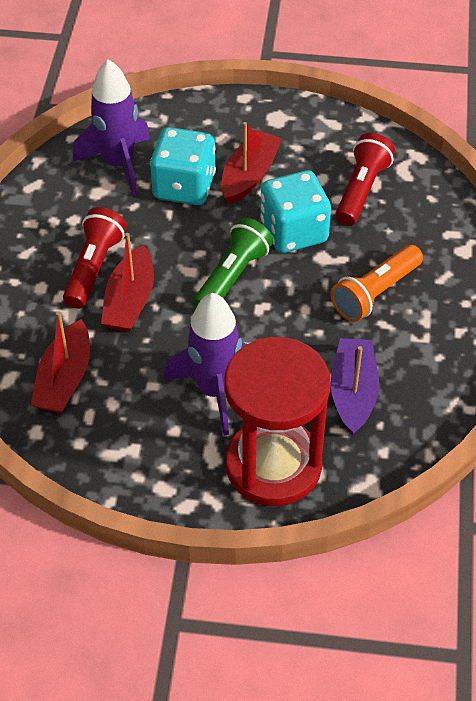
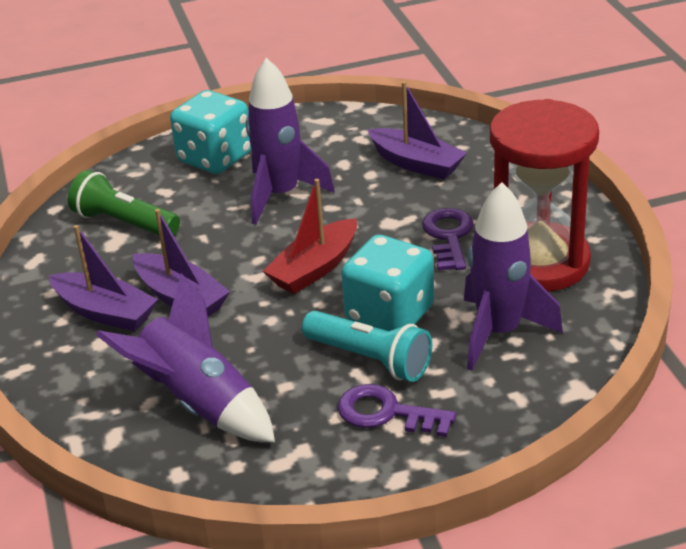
orange flashlight: 1 -> 0
purple boat: 1 -> 3
purple key: 0 -> 2
purple rocket: 2 -> 3
red boat: 3 -> 1
red flashlight: 2 -> 0
turquoise flashlight: 0 -> 1

